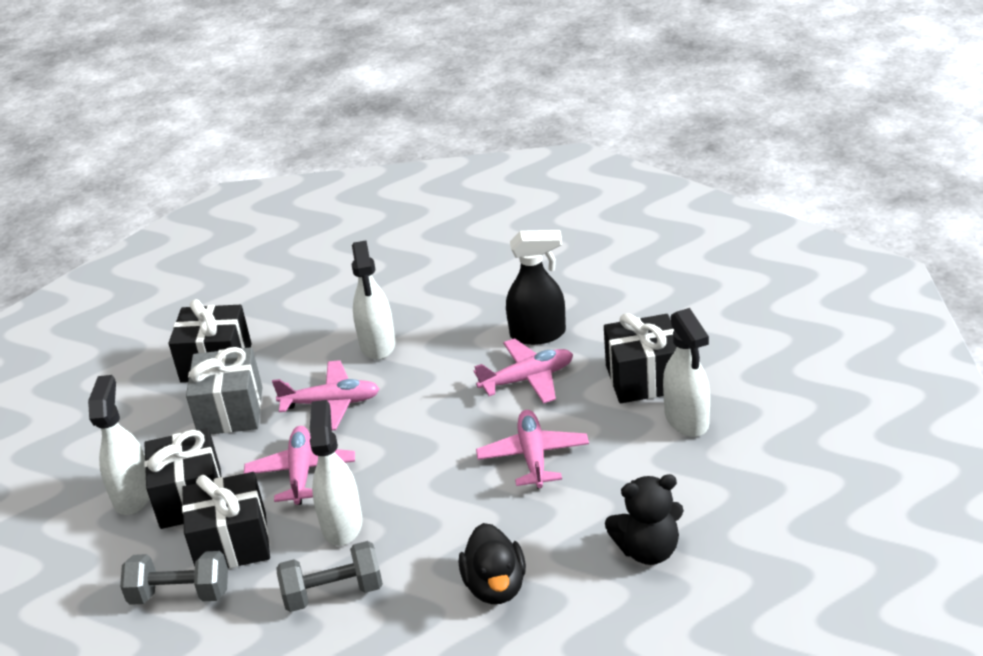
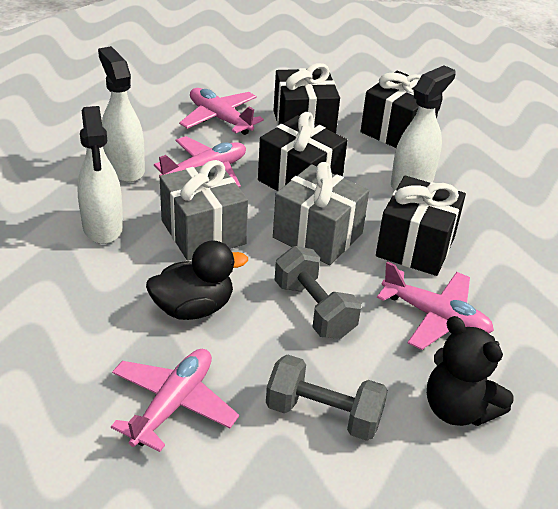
black spray bottle: 1 -> 0
grey gift: 1 -> 2
white spray bottle: 4 -> 3

